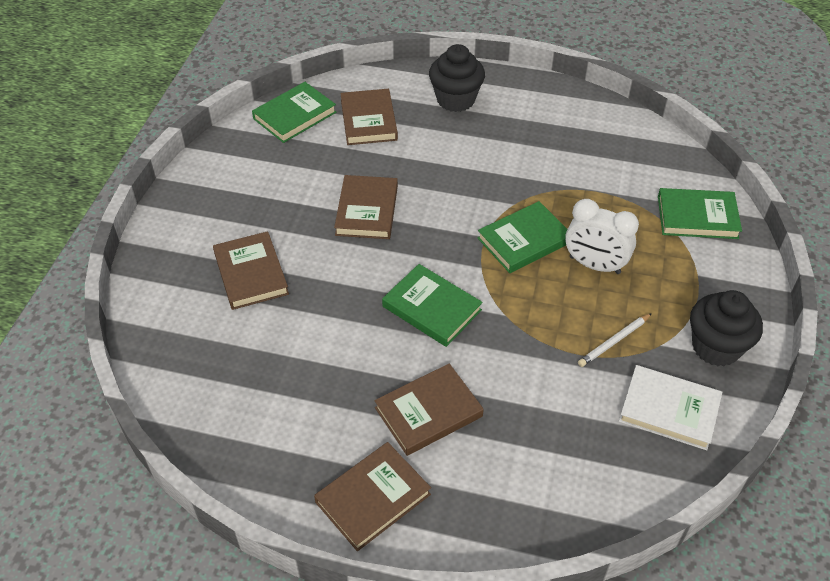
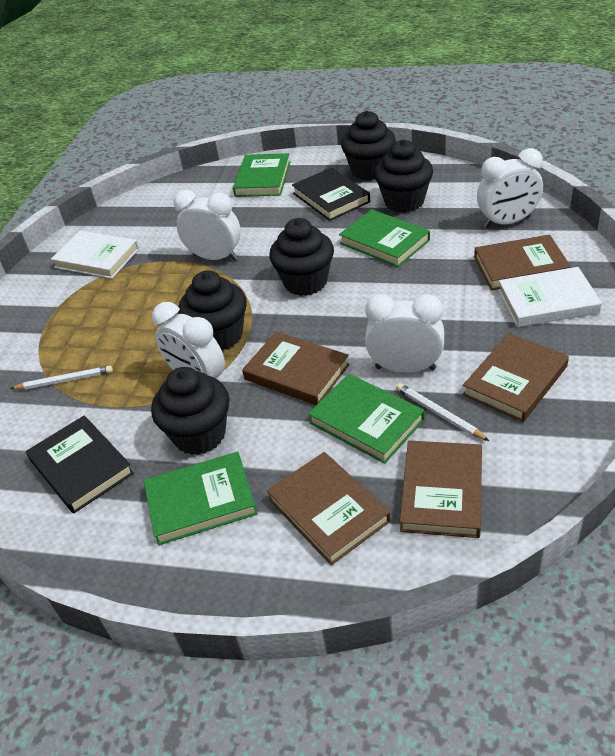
black book: 0 -> 2
black cupcake: 2 -> 5
white book: 1 -> 2
white clock: 1 -> 4
white pencil: 1 -> 2

